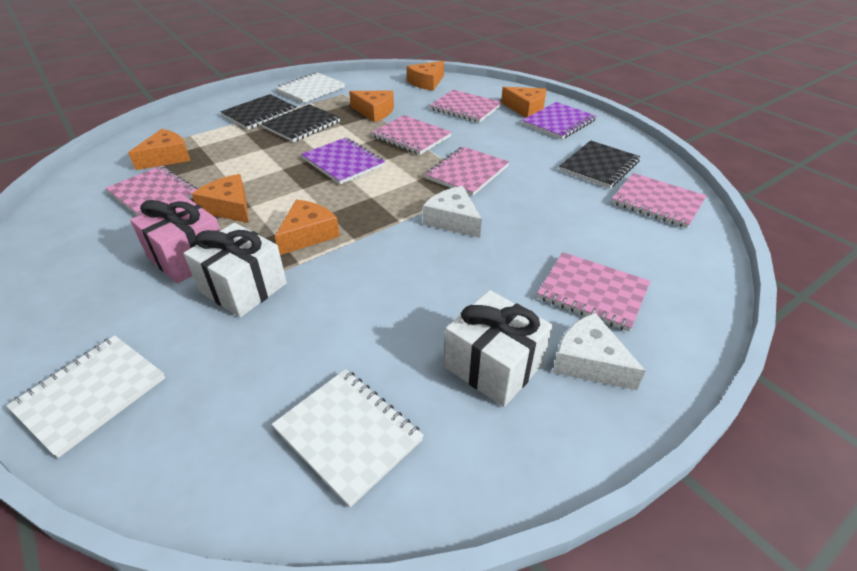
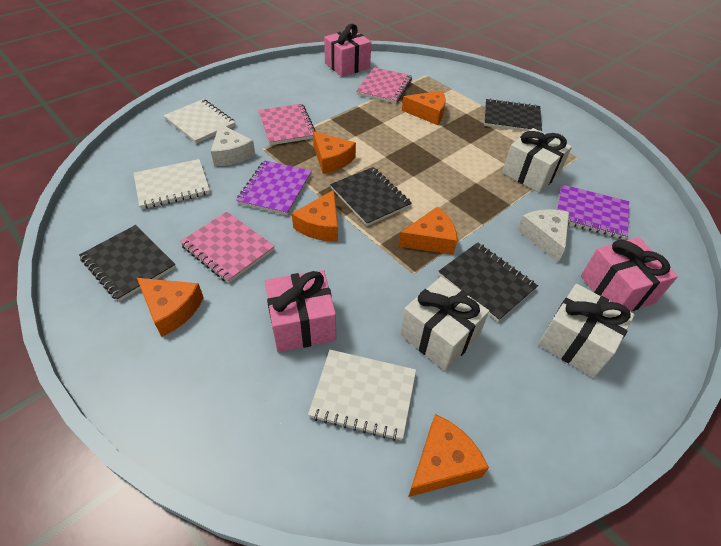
black notebook: 3 -> 4
pink gift: 1 -> 3
pink notebook: 6 -> 3
white gift: 2 -> 3

